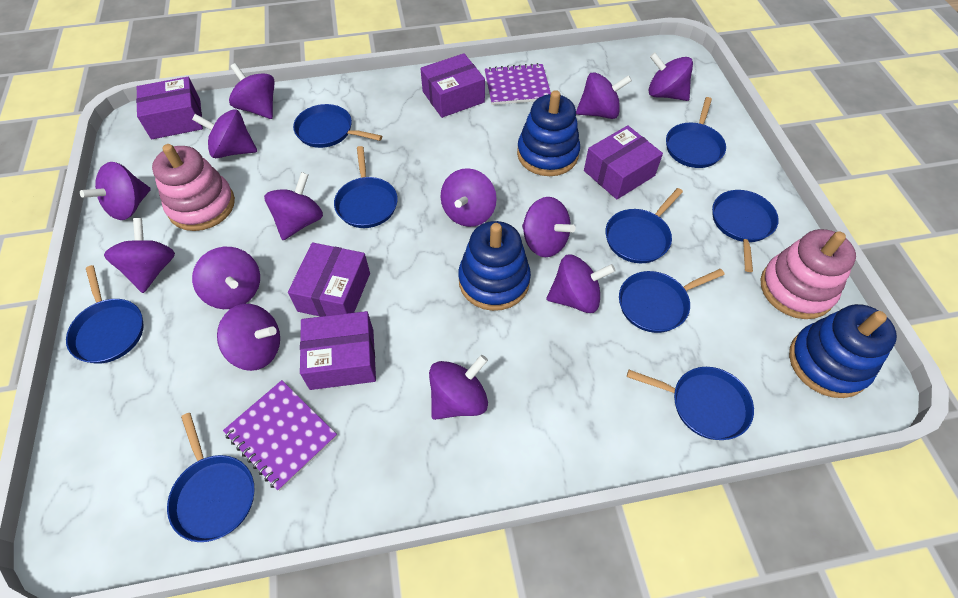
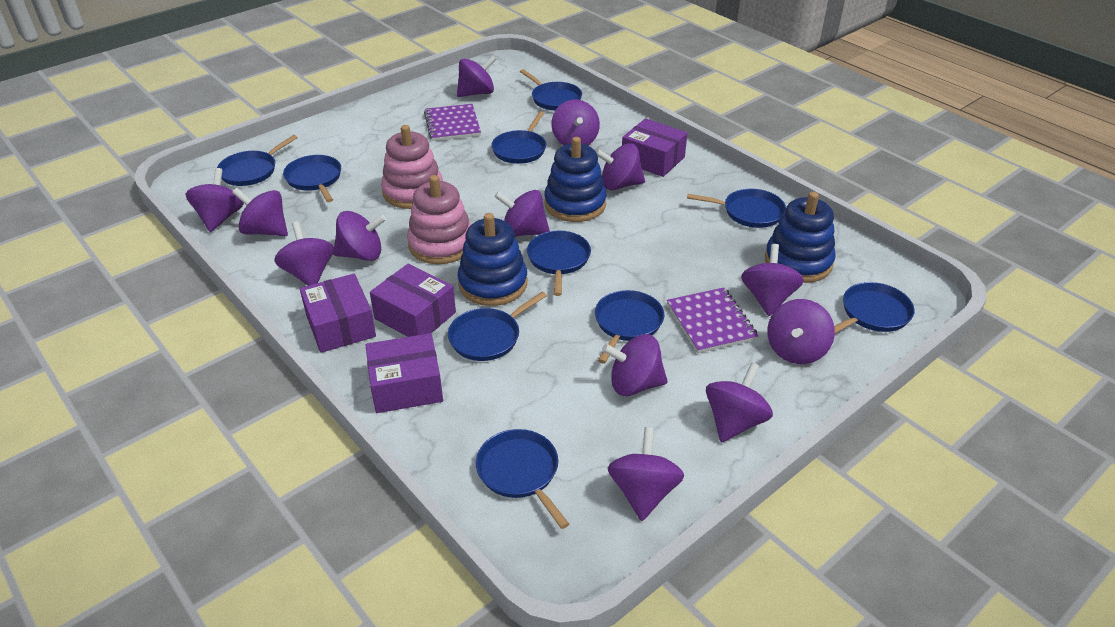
blue pan: 9 -> 10
purple box: 5 -> 4

